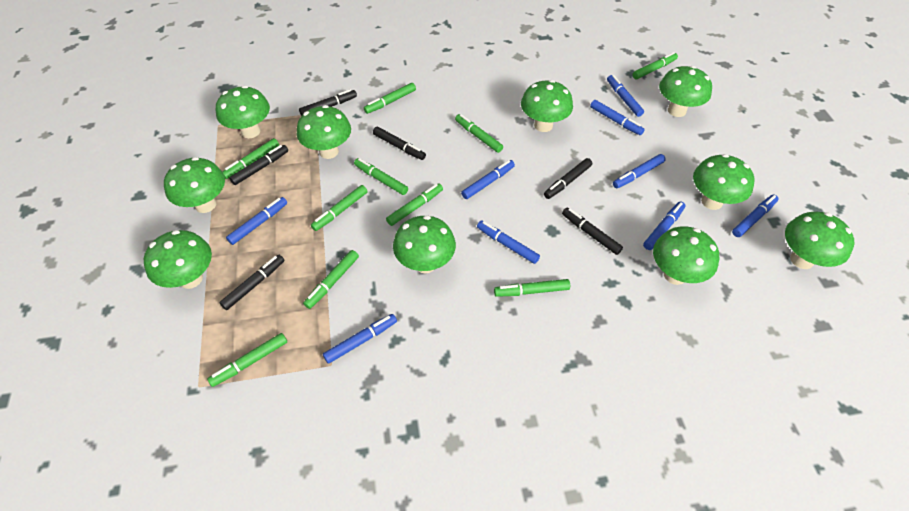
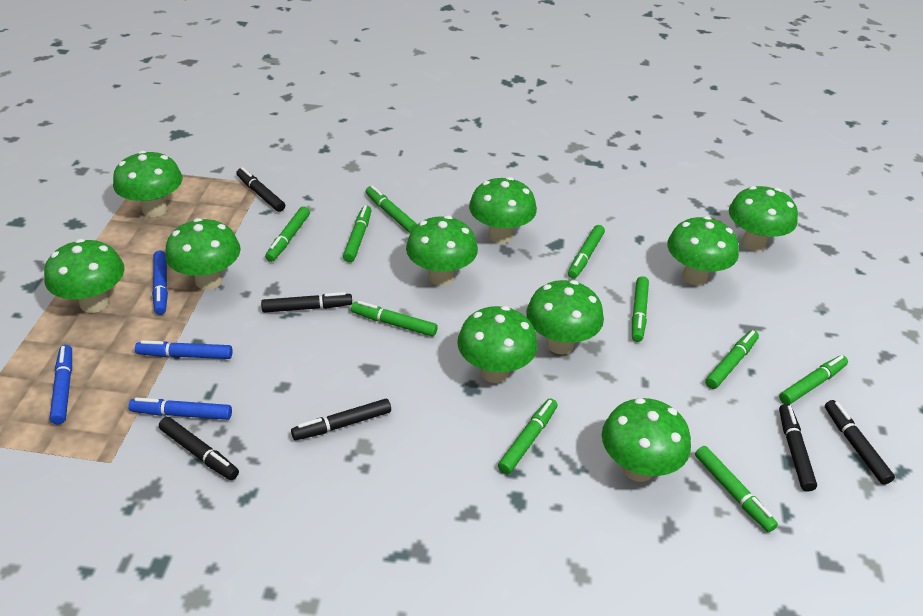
blue marker: 9 -> 4

